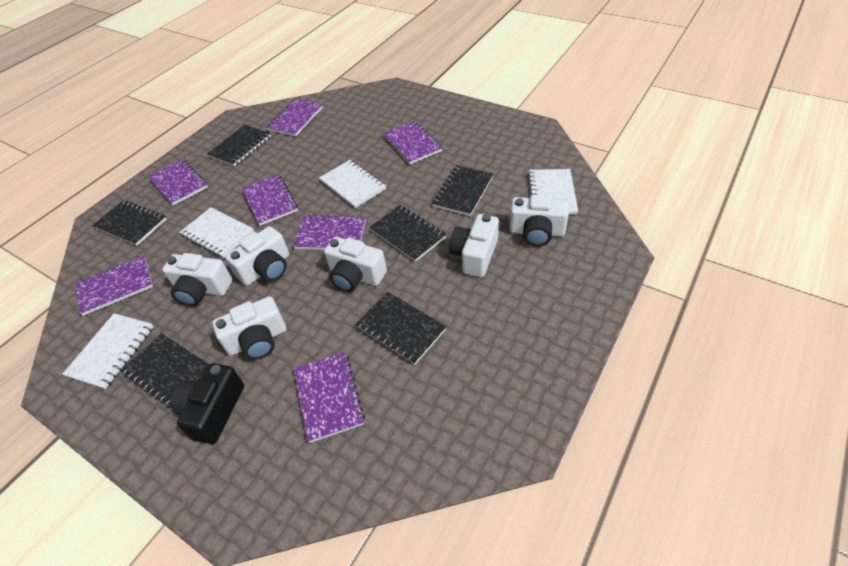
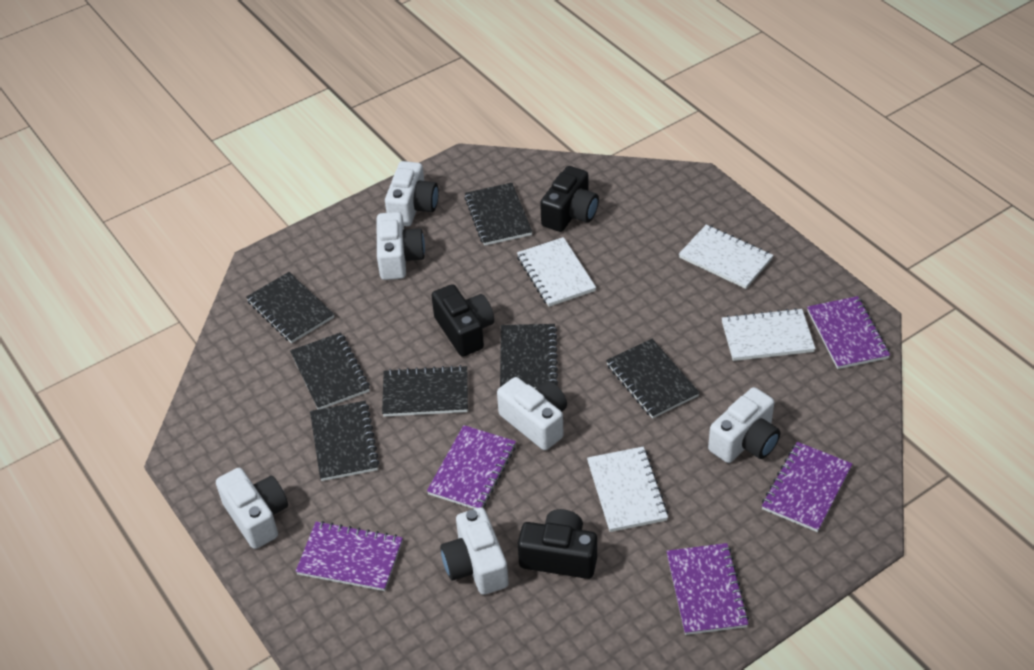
black camera: 1 -> 3
black notebook: 6 -> 7
purple notebook: 7 -> 5

